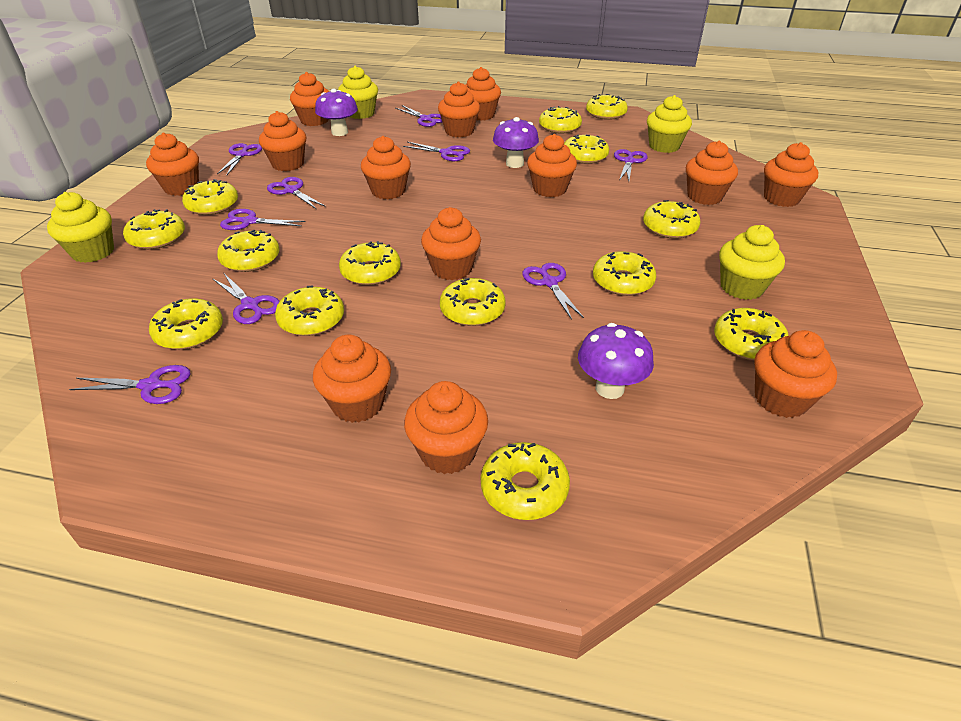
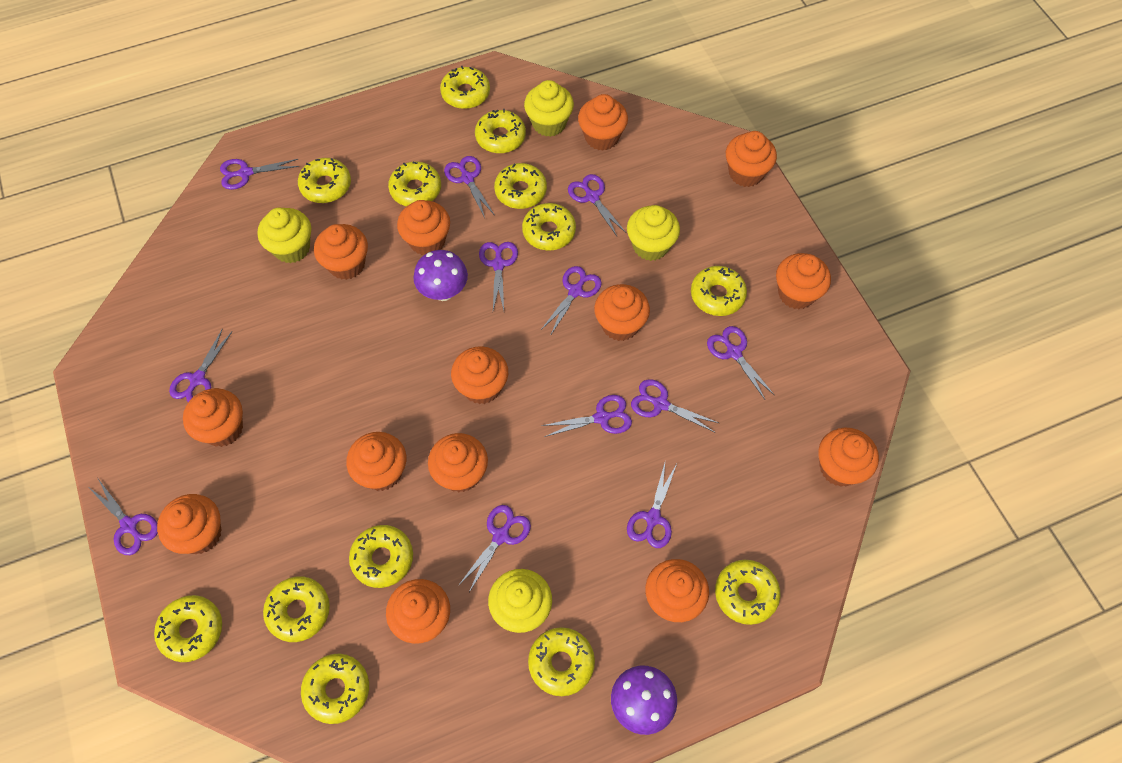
orange cupcake: 13 -> 14
purple mushroom: 3 -> 2
purple scissors: 9 -> 12
yellow donut: 14 -> 13

